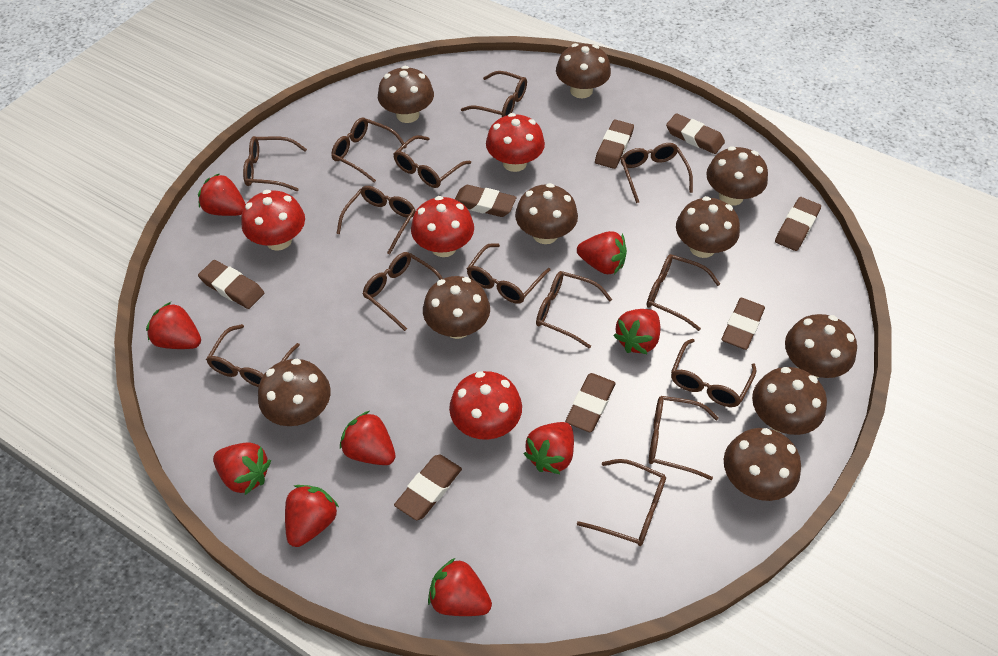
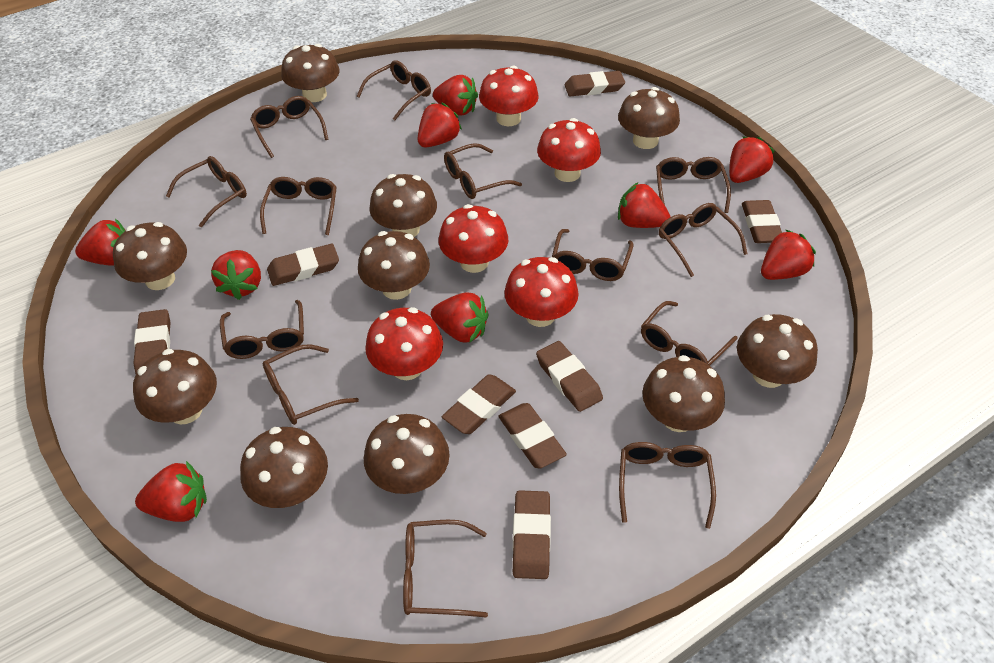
brown glasses: 14 -> 13
red mushroom: 4 -> 5

